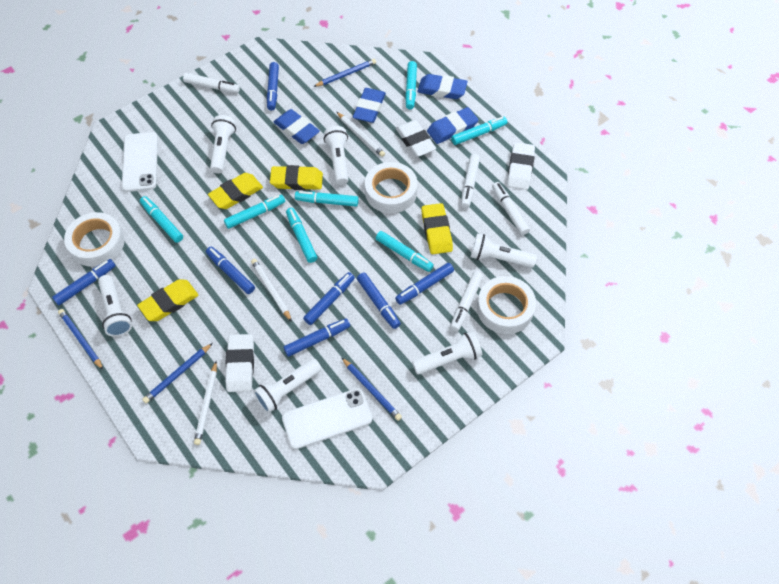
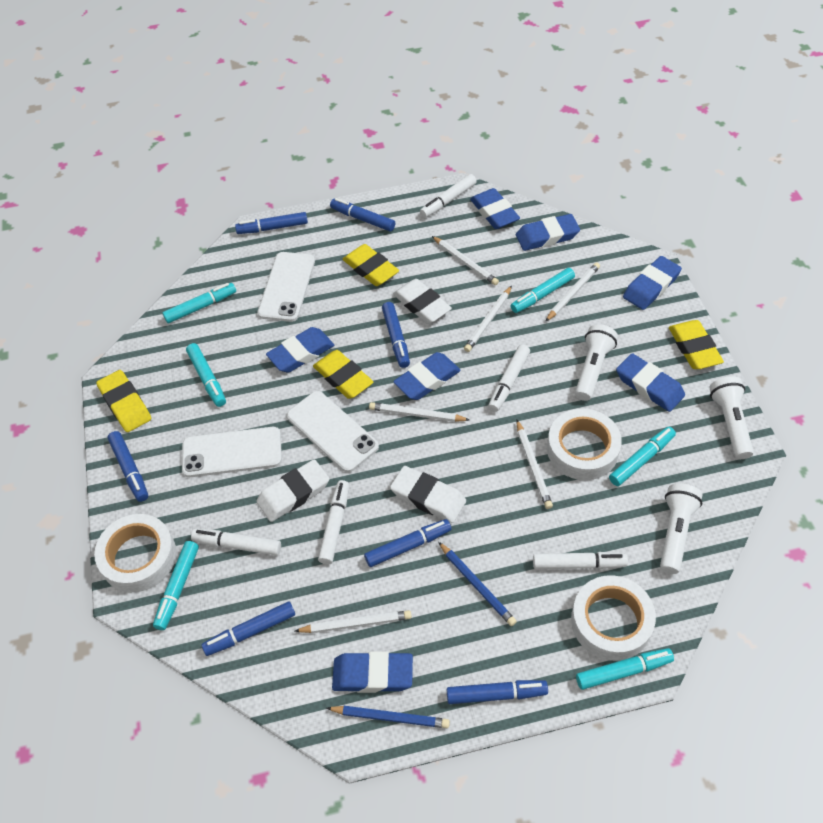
blue eraser: 4 -> 7
blue pencil: 4 -> 2
turquoise marker: 7 -> 6
white flashlight: 6 -> 3
white marker: 4 -> 5
white pencil: 3 -> 6
white phone: 2 -> 3

